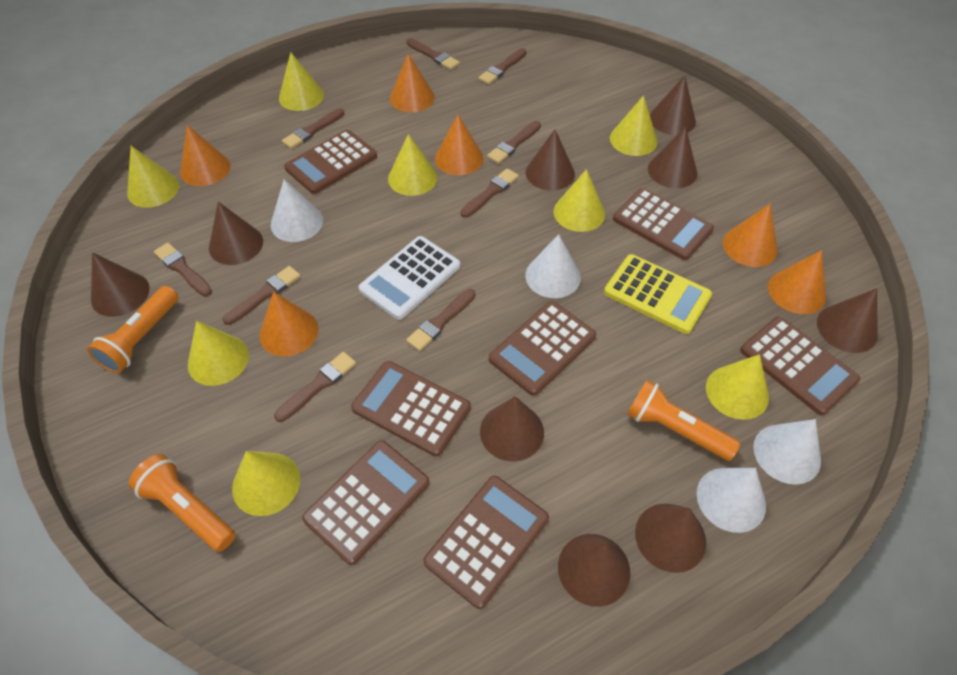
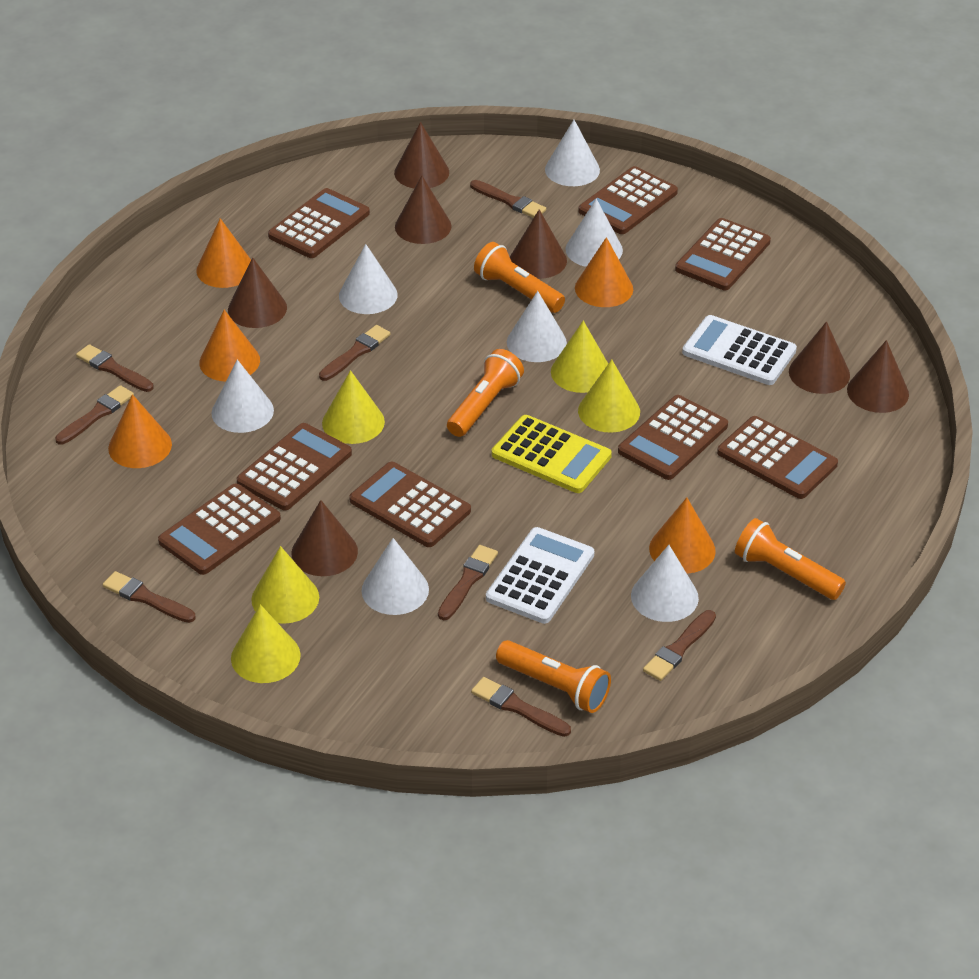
brown brush: 9 -> 8
brown calculator: 7 -> 8
brown cone: 9 -> 7
orange cone: 6 -> 5
orange flashlight: 3 -> 4
white calculator: 1 -> 2
white cone: 4 -> 7
yellow cone: 8 -> 5

